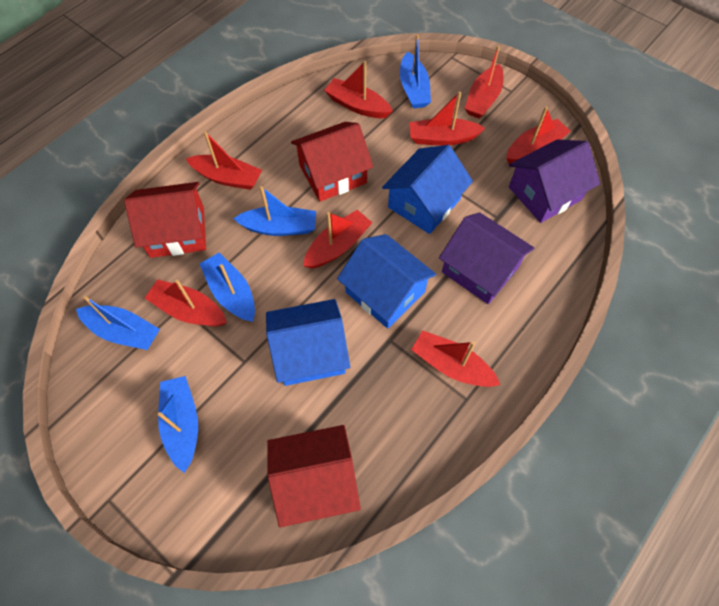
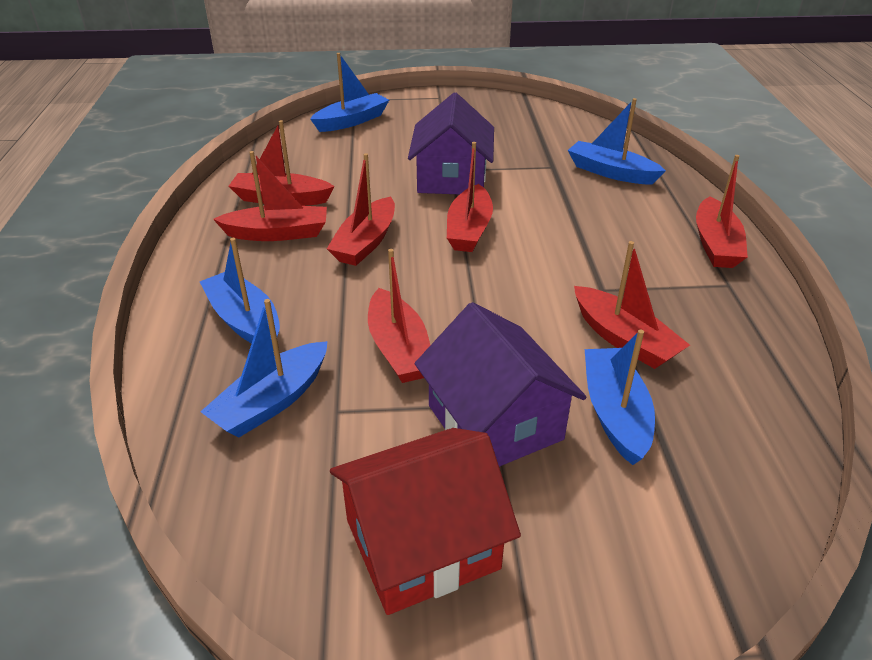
blue house: 3 -> 0
red boat: 8 -> 7
red house: 3 -> 1

